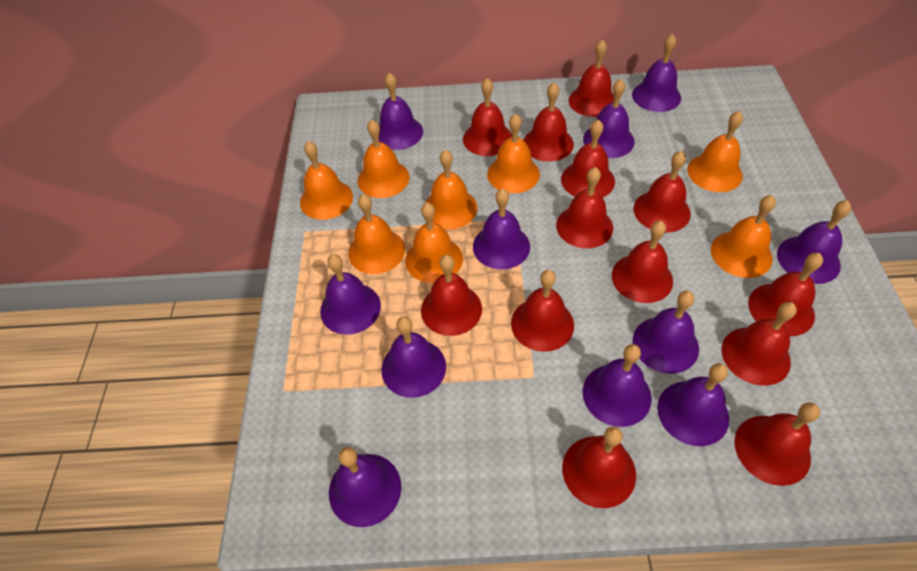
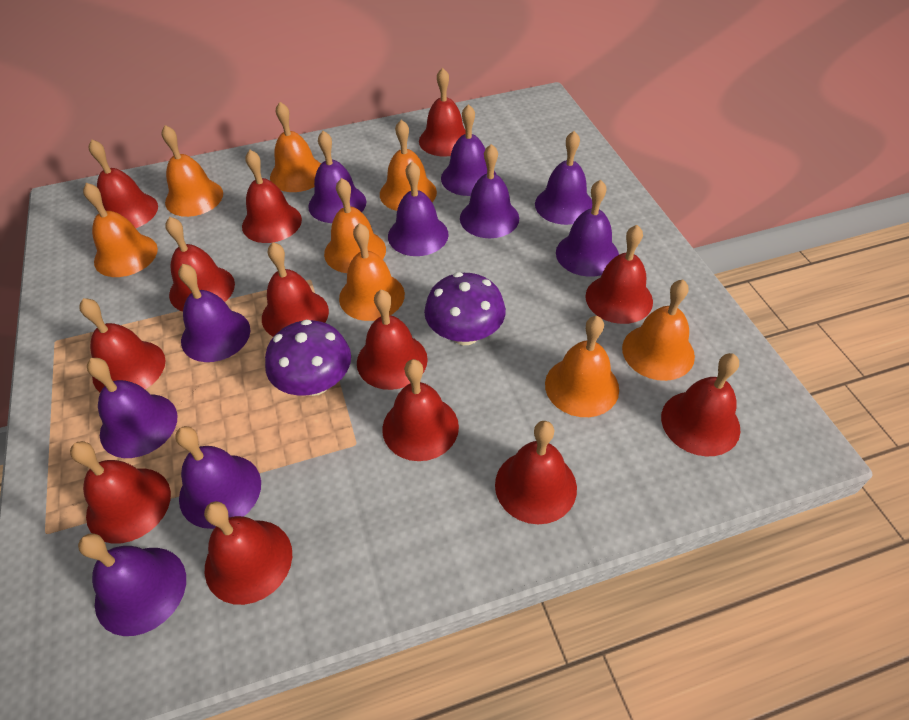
purple bell: 11 -> 10
purple mushroom: 0 -> 2

